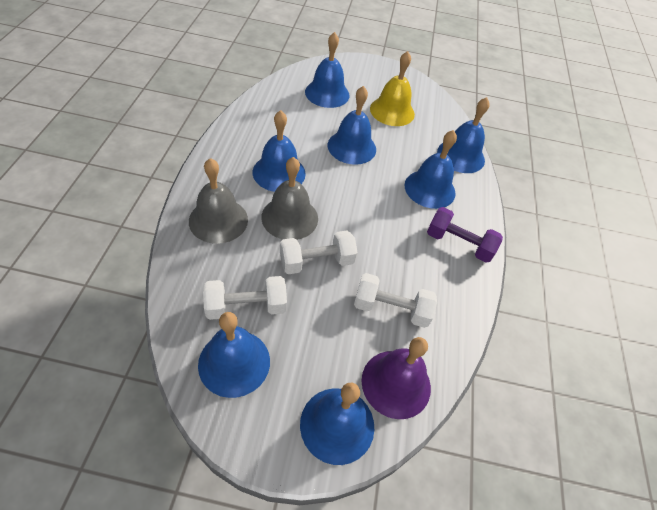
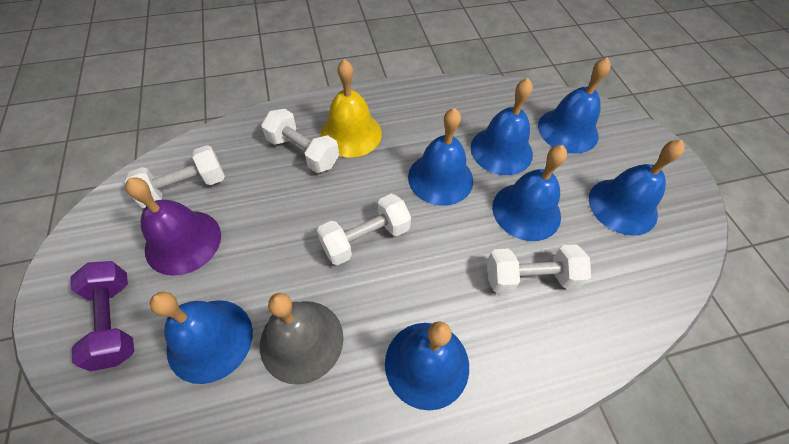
grey bell: 2 -> 1
white dumbbell: 3 -> 4

